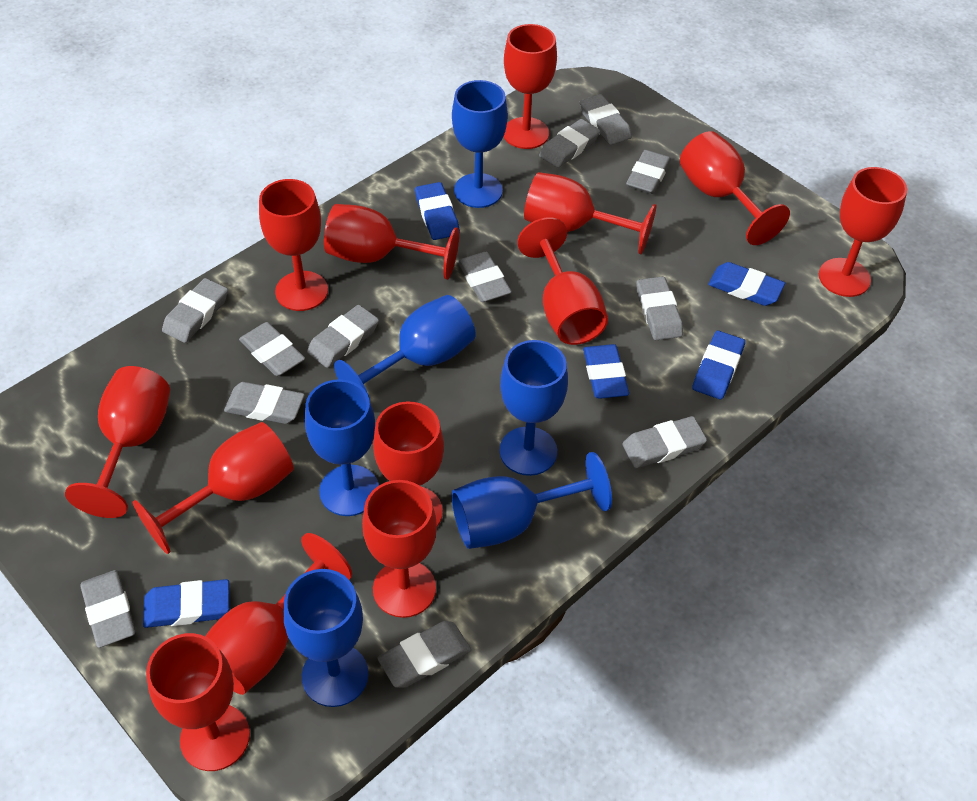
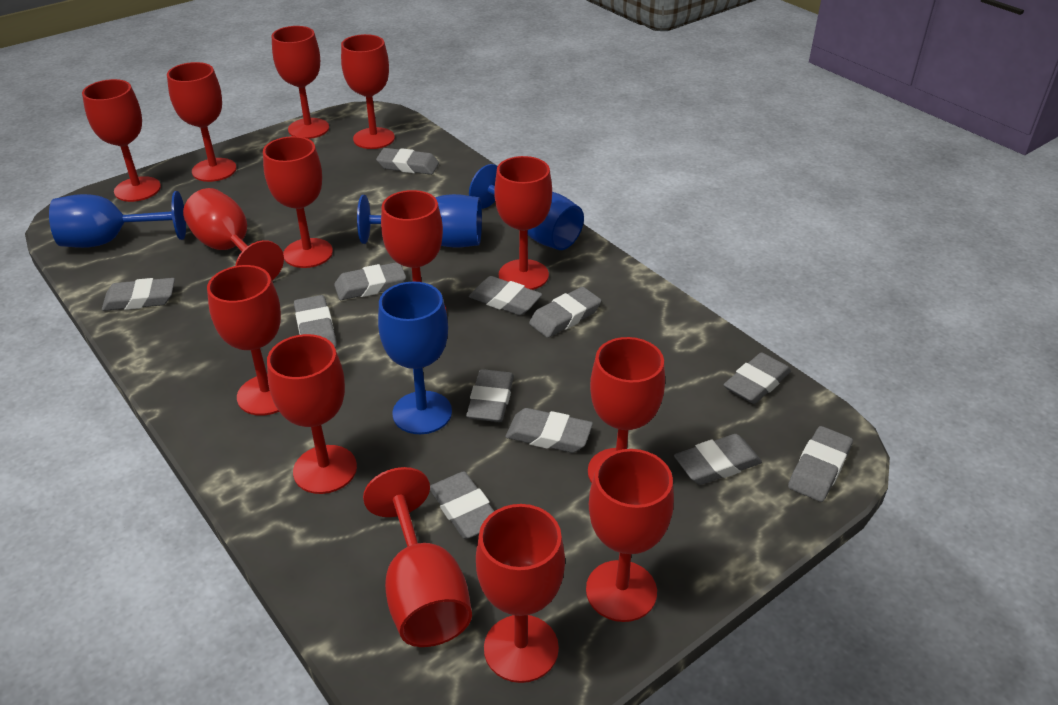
blue eraser: 5 -> 0
blue goblet: 6 -> 4
red goblet: 13 -> 14

